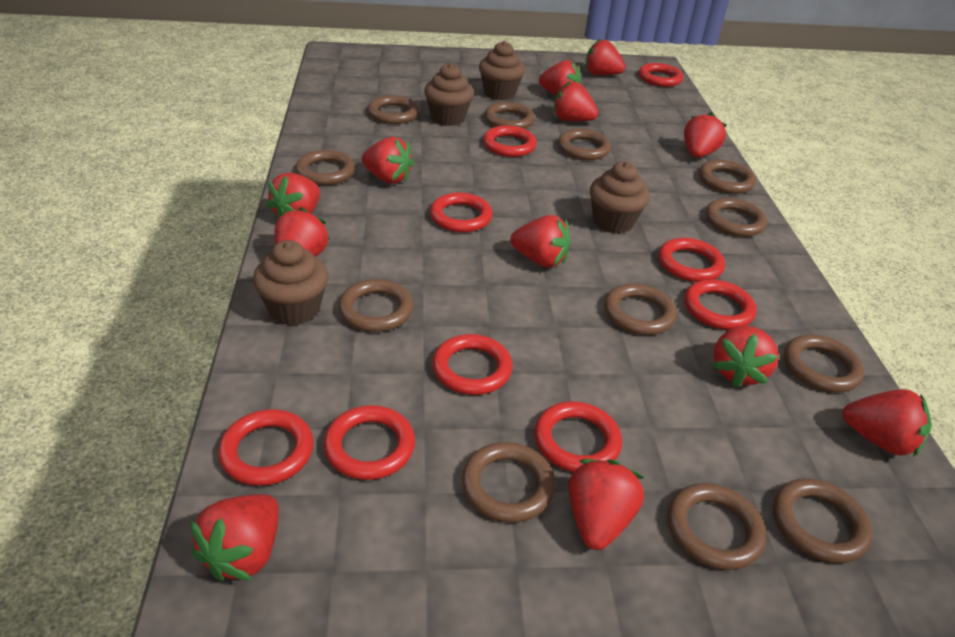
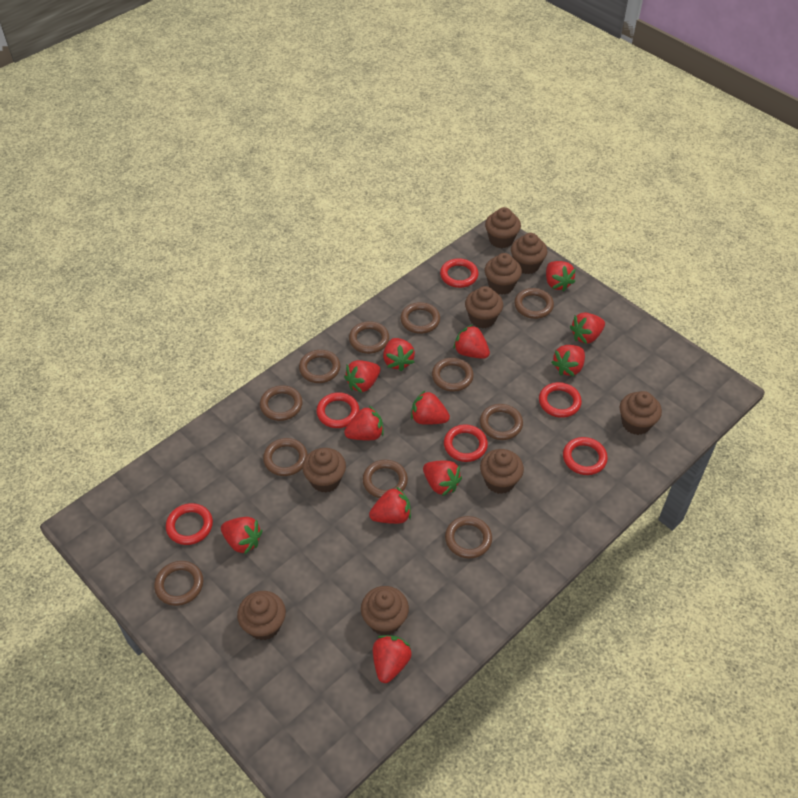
brown cupcake: 4 -> 9
brown ring: 12 -> 11
red ring: 9 -> 6

